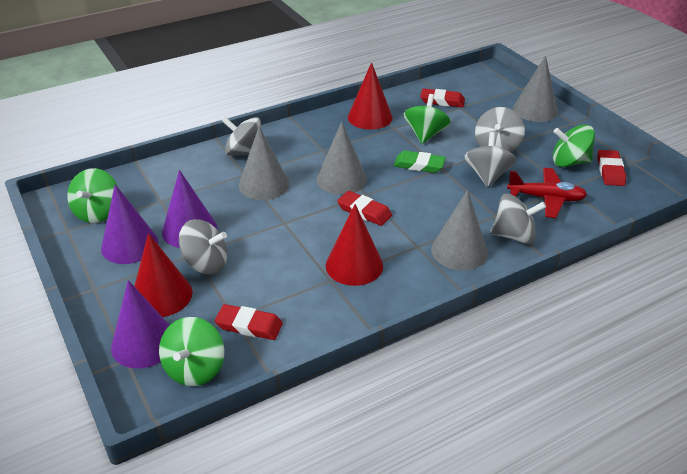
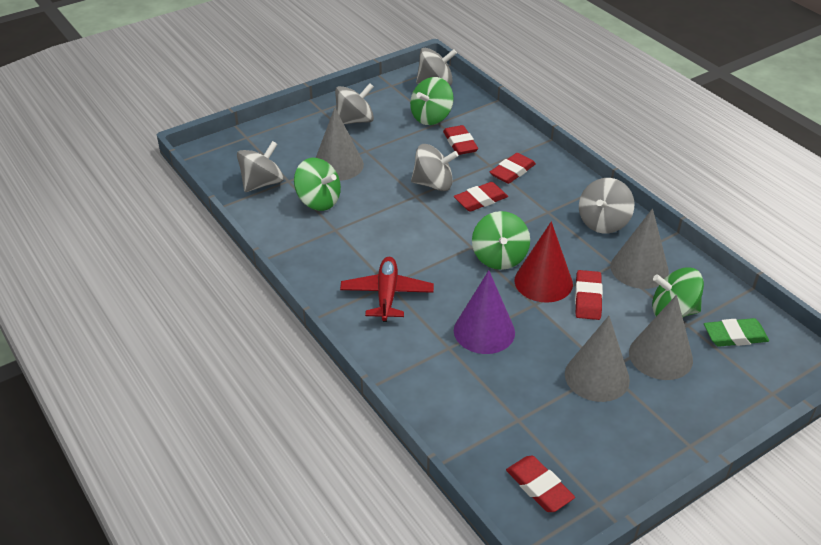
purple cone: 3 -> 1
red cone: 3 -> 1
red eraser: 4 -> 5

